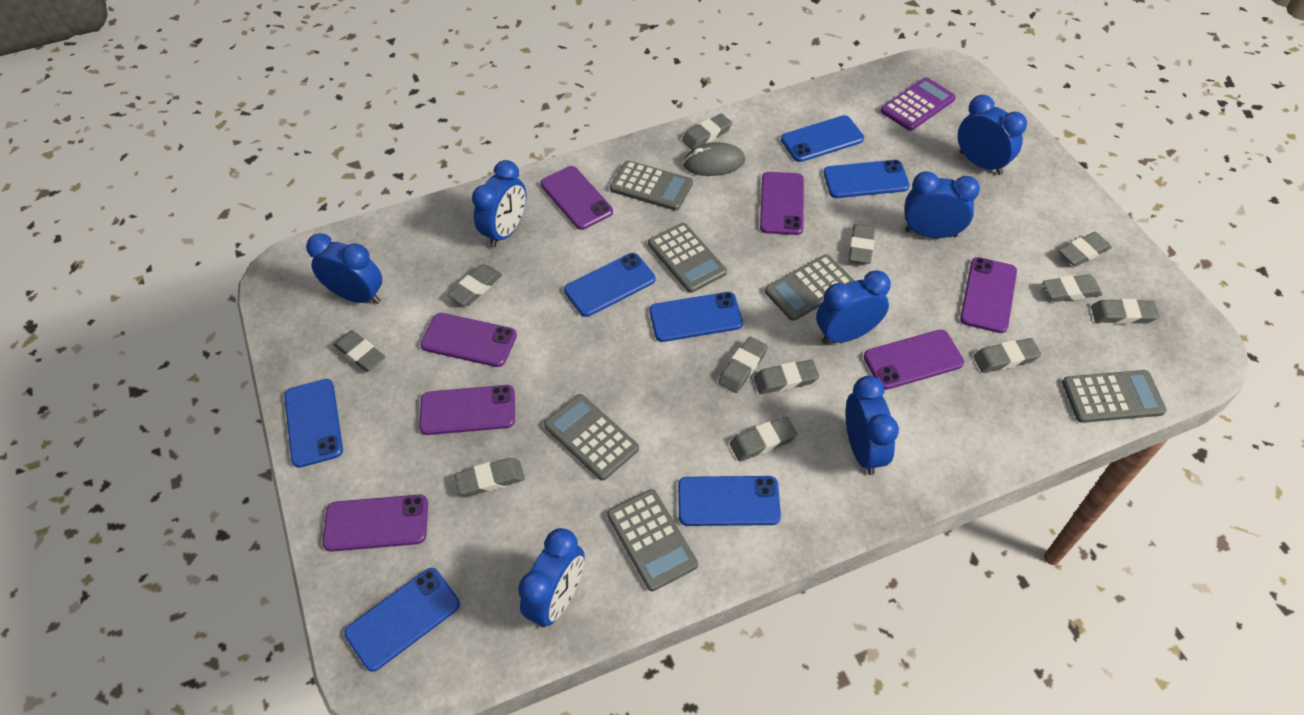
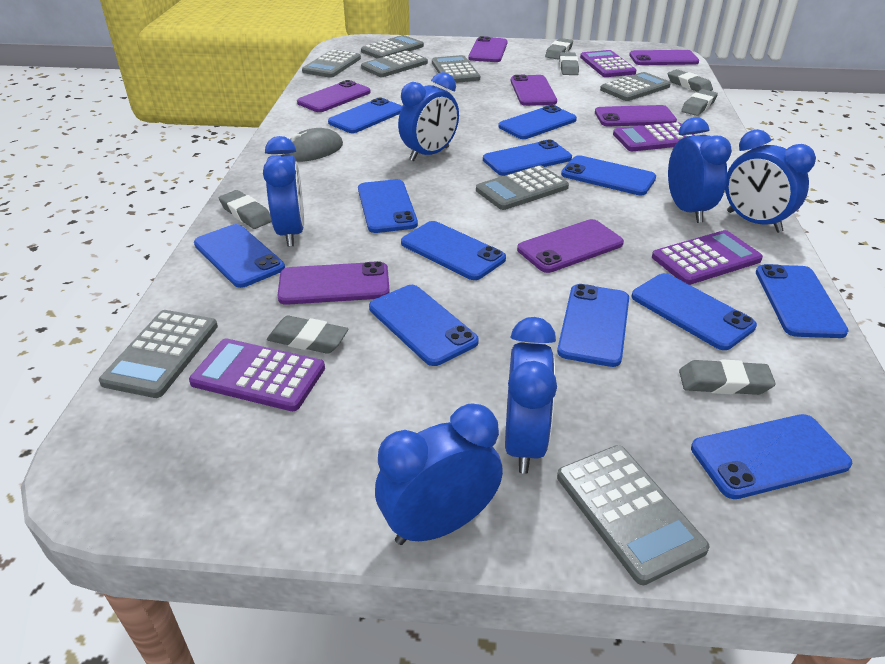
blue clock: 7 -> 6
blue phone: 7 -> 12
grey calculator: 6 -> 8
grey eraser: 12 -> 7
purple calculator: 1 -> 4

